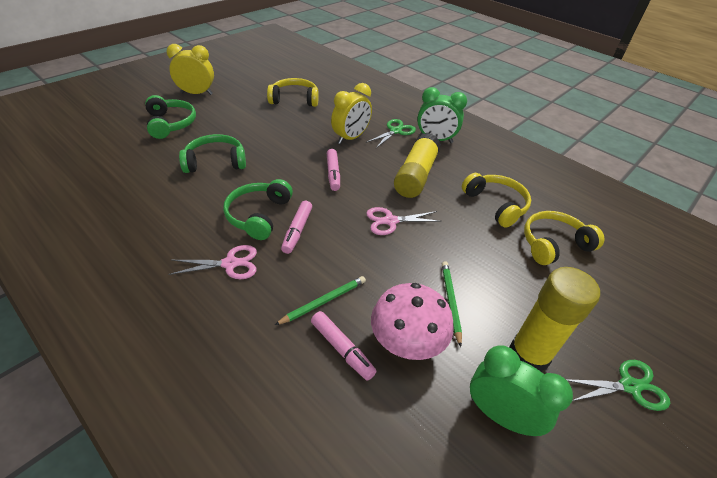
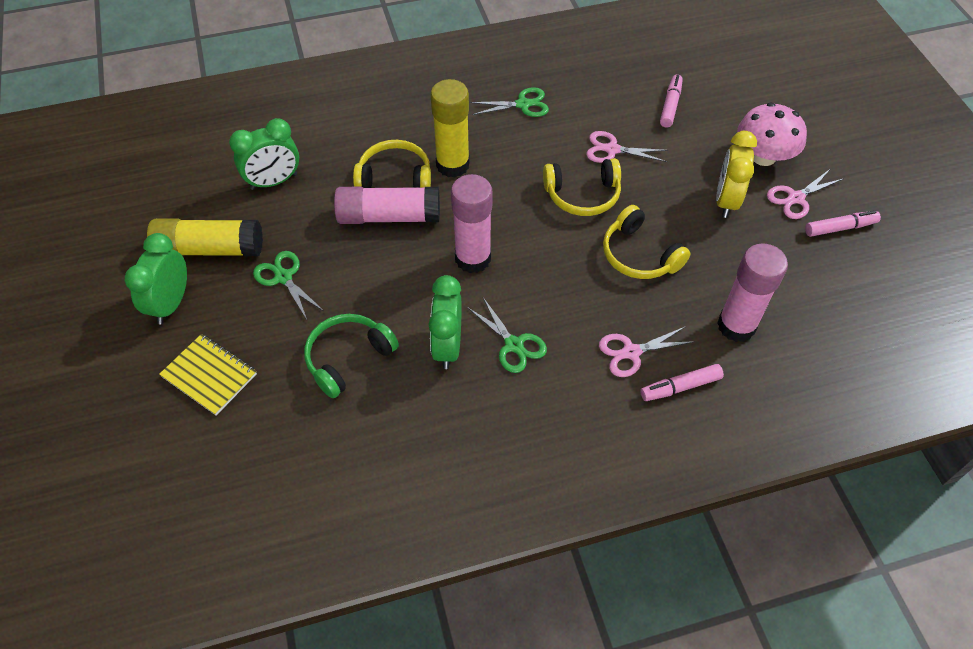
green clock: 2 -> 3
green headphones: 3 -> 1
green pencil: 2 -> 0
green scissors: 2 -> 3
pink glue stick: 0 -> 3
pink scissors: 2 -> 3
yellow clock: 2 -> 1
yellow notebook: 0 -> 1

